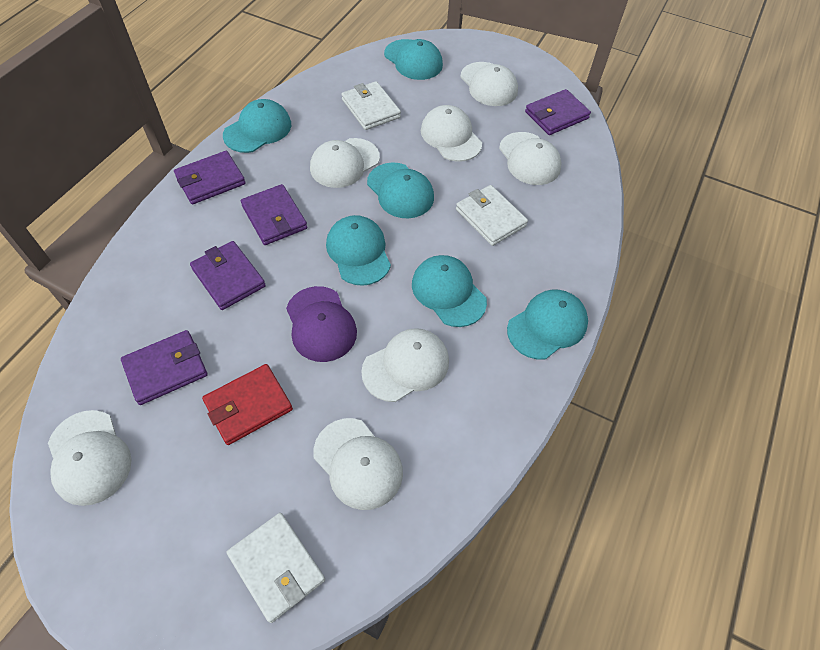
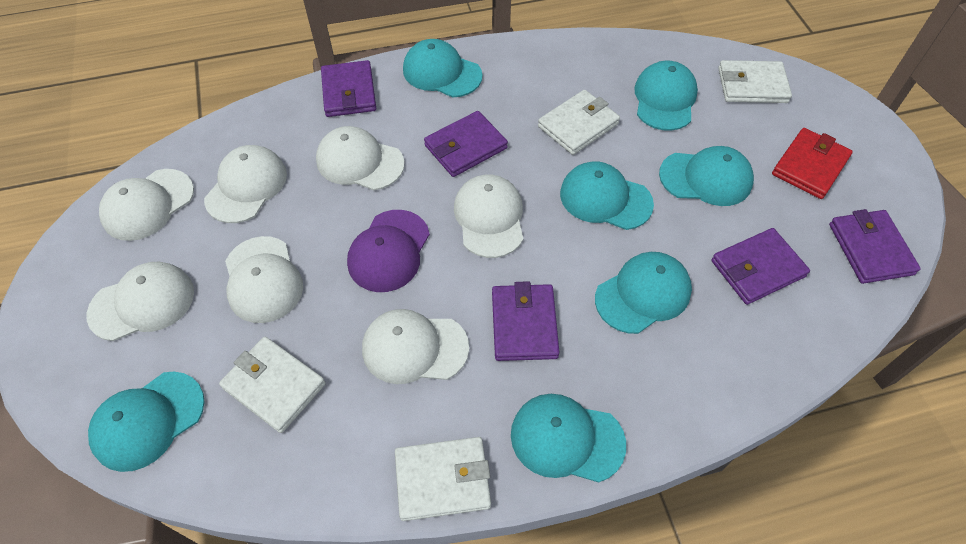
turquoise cap: 6 -> 7
white wallet: 3 -> 4

